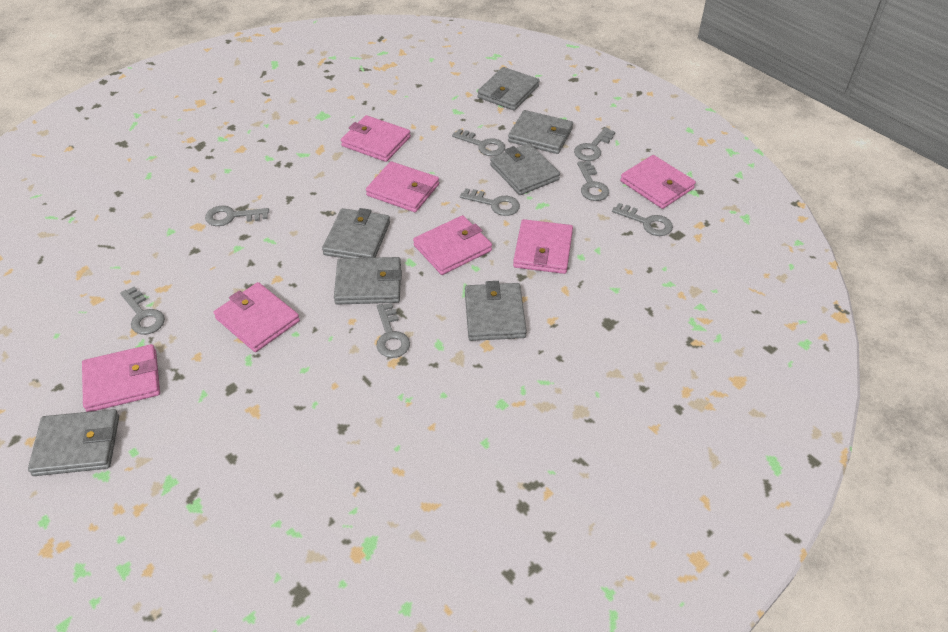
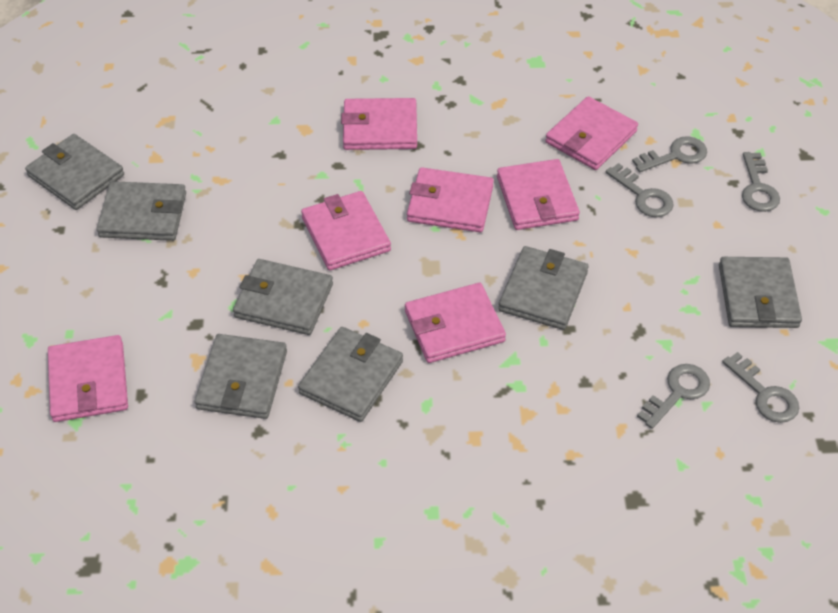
grey key: 8 -> 5

